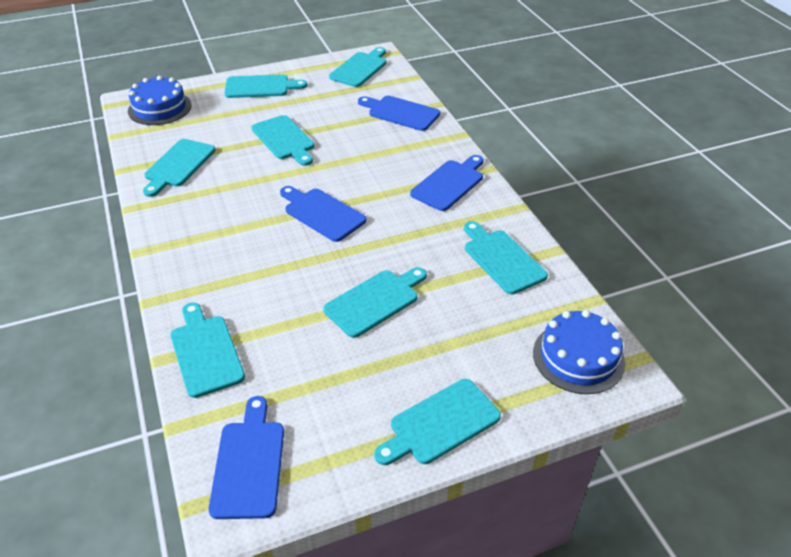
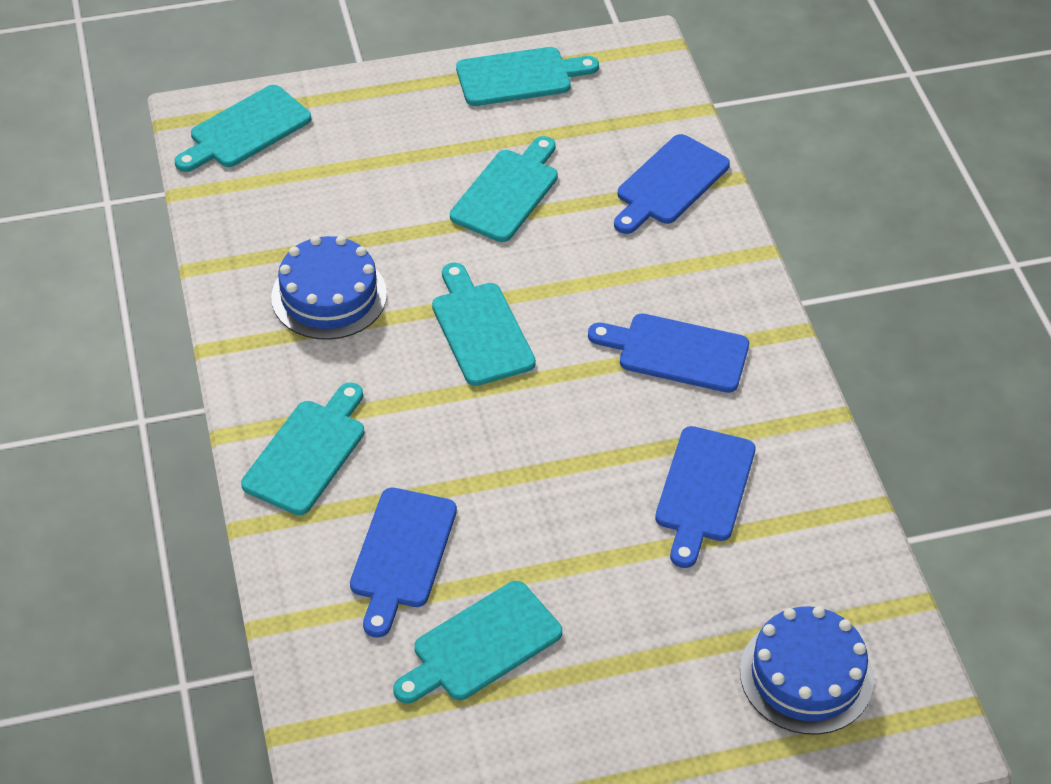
turquoise cutting board: 8 -> 6

